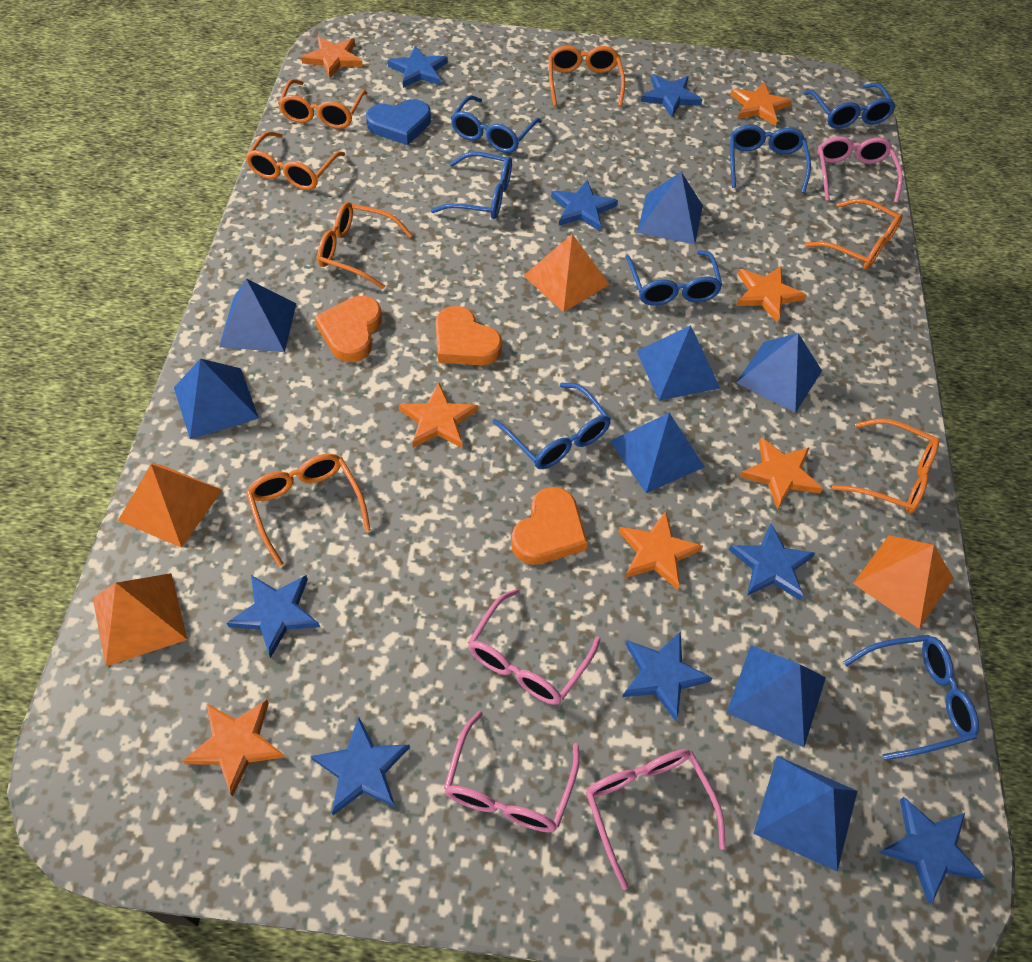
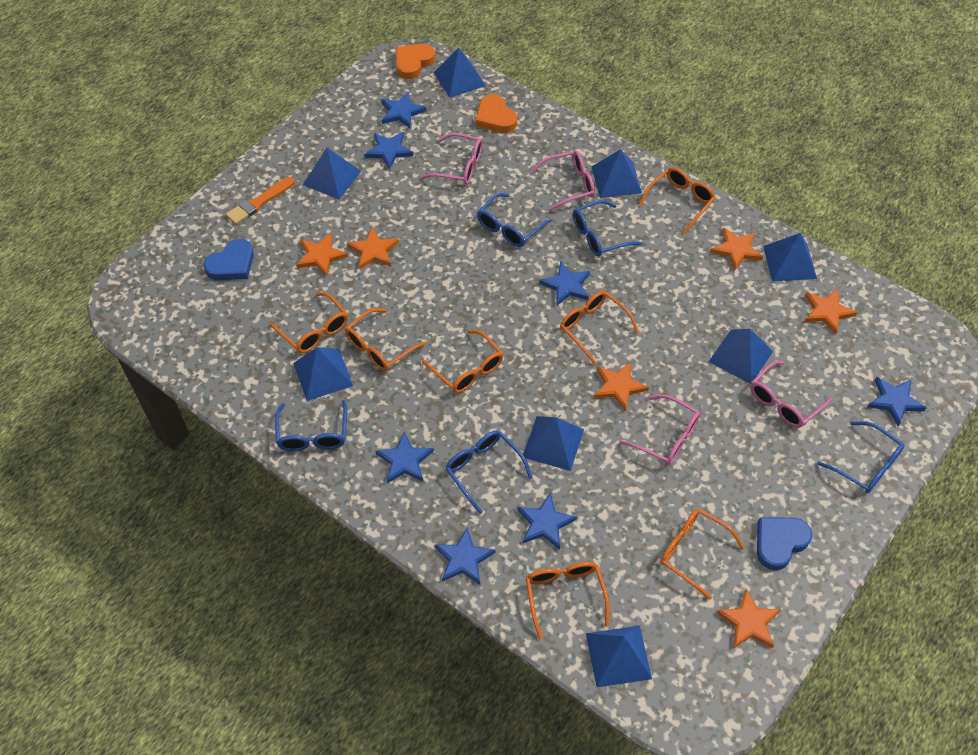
blue glasses: 7 -> 5
blue heart: 1 -> 2
blue star: 8 -> 7
orange brush: 0 -> 1
orange heart: 3 -> 2
orange pyramid: 4 -> 0
orange star: 7 -> 6

